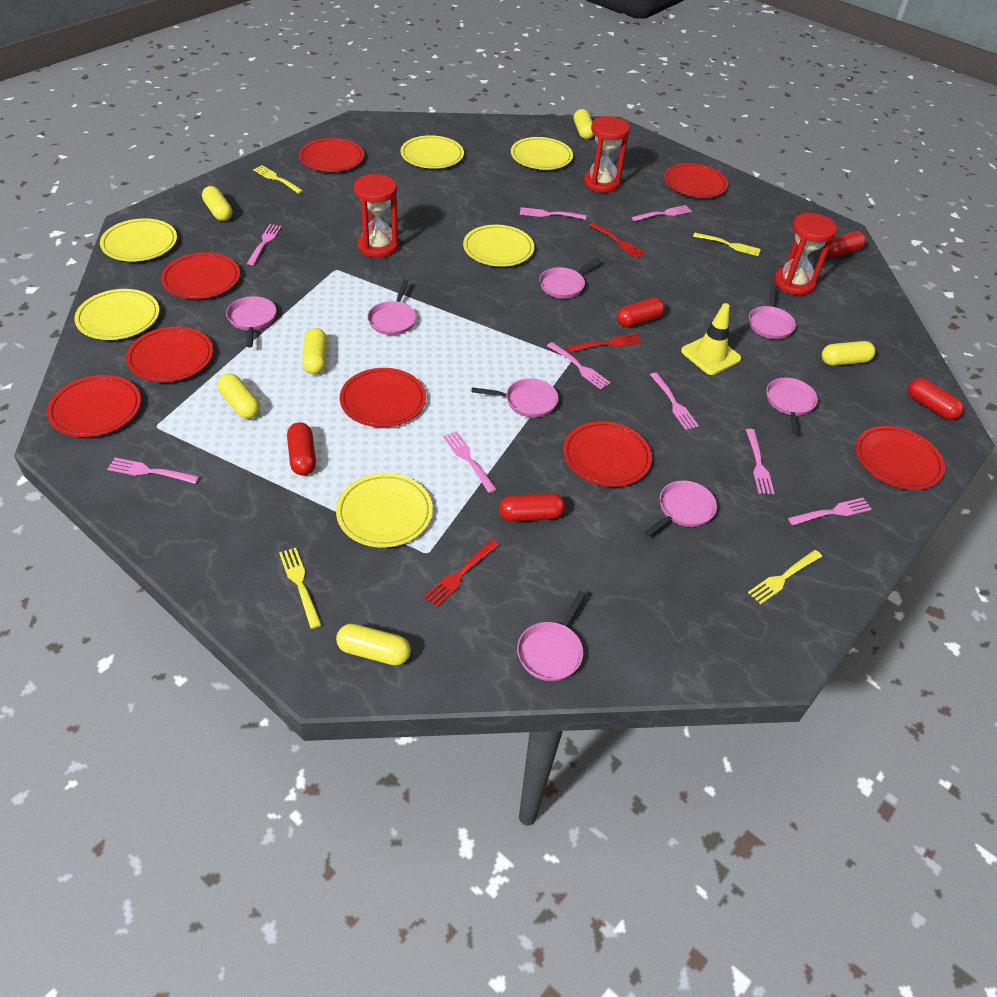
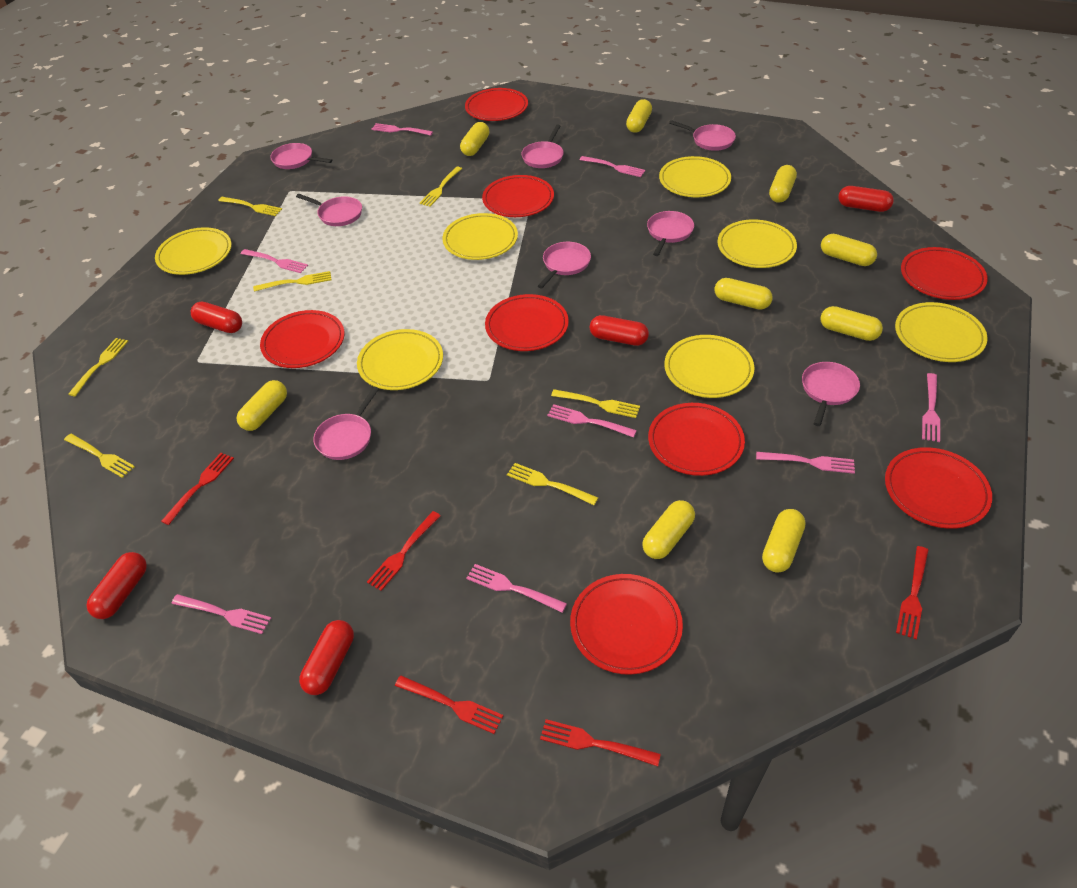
pink fork: 9 -> 8
red fork: 3 -> 5
red hourglass: 3 -> 0
yellow capsule: 6 -> 9
yellow fork: 4 -> 7
yellow plate: 6 -> 7
yellow traffic cone: 1 -> 0

